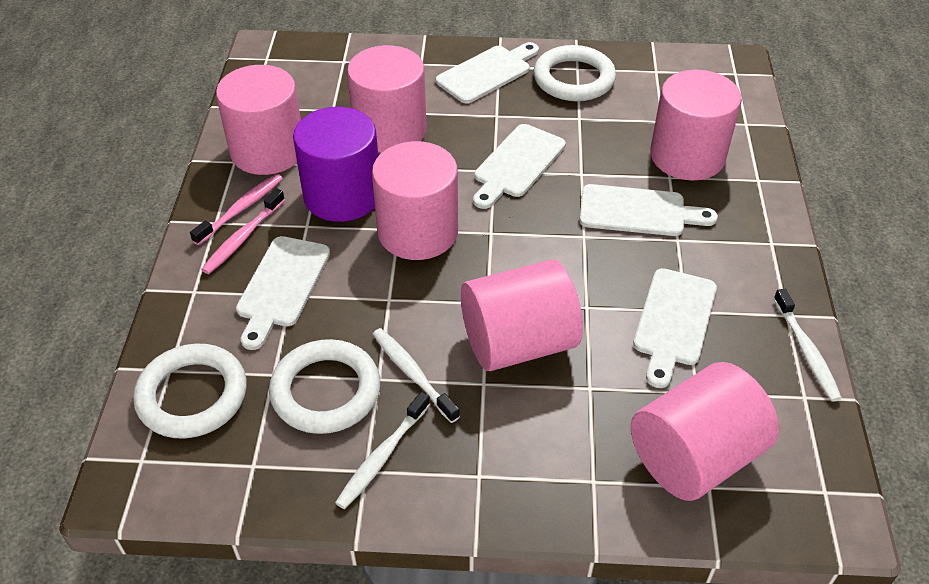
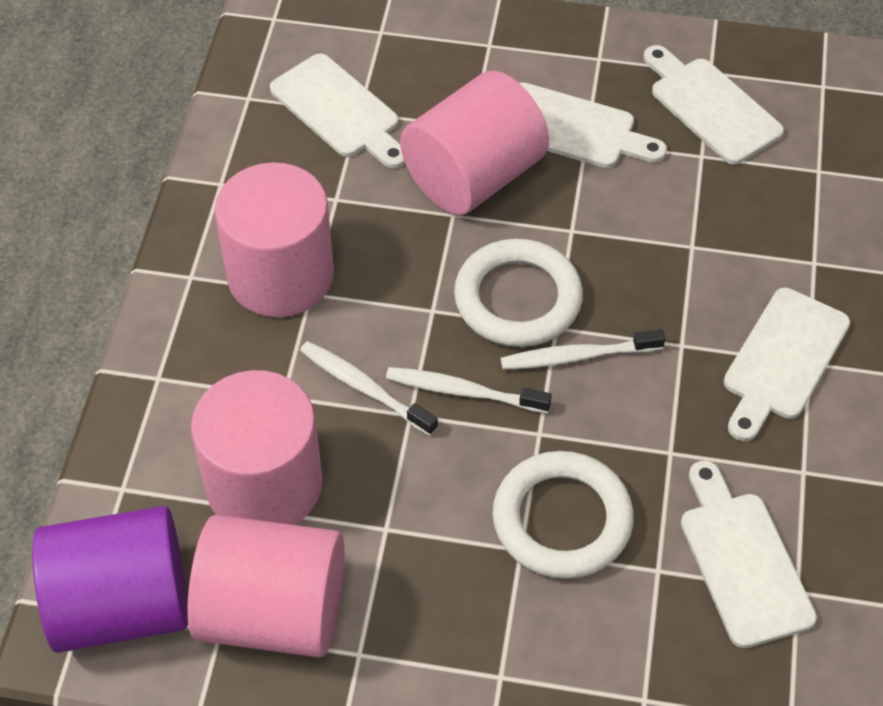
pink cylinder: 6 -> 4
pink toothbrush: 2 -> 0
white ring: 3 -> 2

